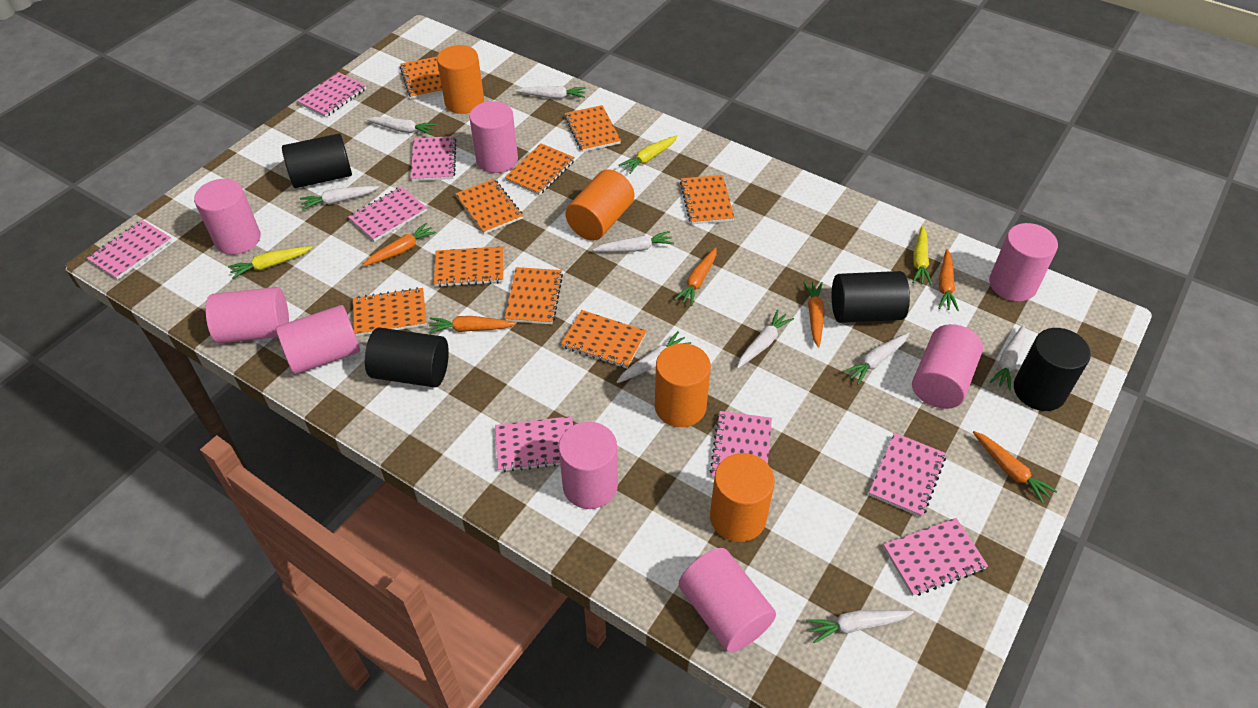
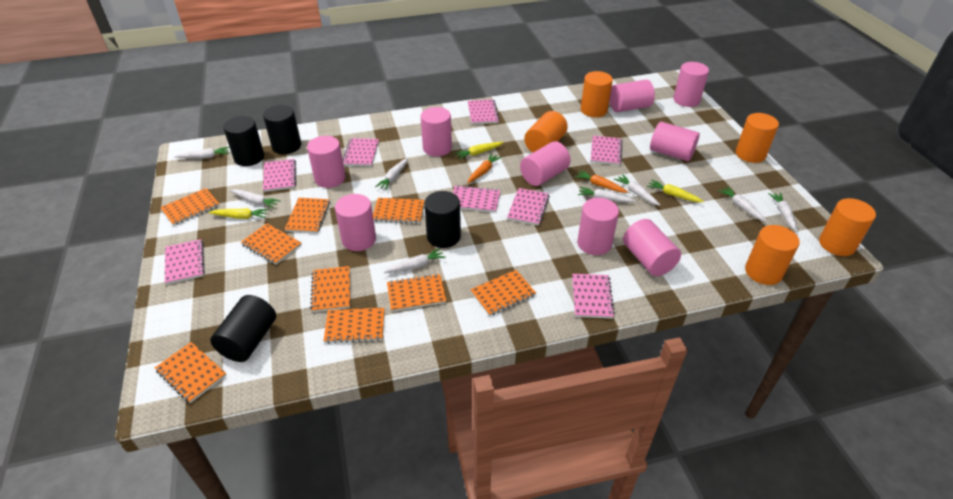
orange carrot: 6 -> 2
orange cylinder: 4 -> 5
pink cylinder: 8 -> 9
white carrot: 9 -> 8

